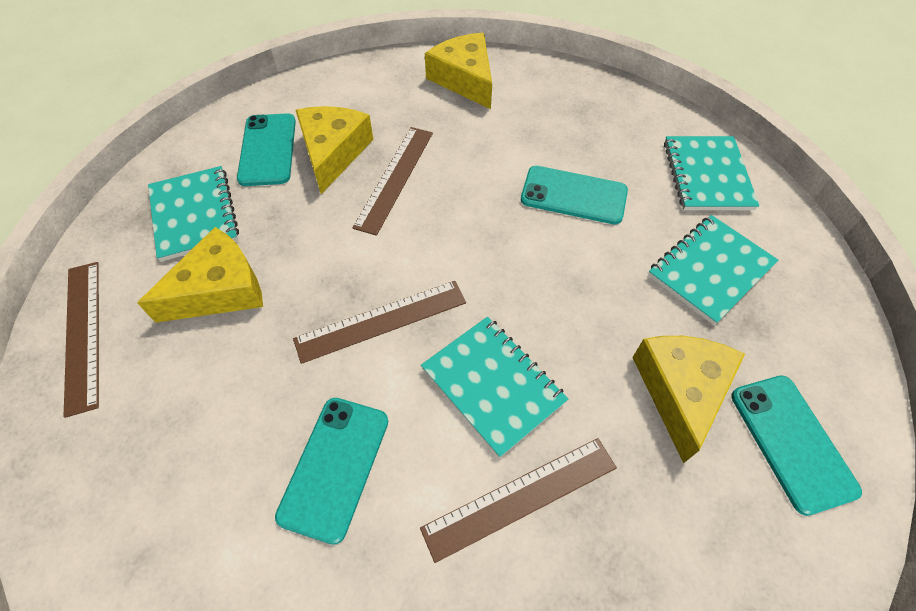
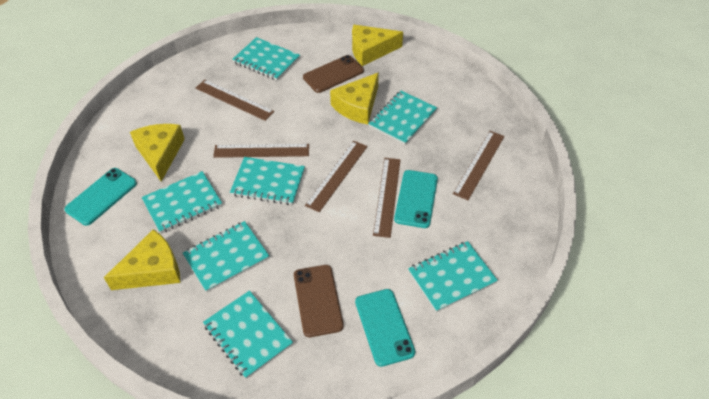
brown phone: 0 -> 2
brown ruler: 4 -> 5
turquoise notebook: 4 -> 7
turquoise phone: 4 -> 3

